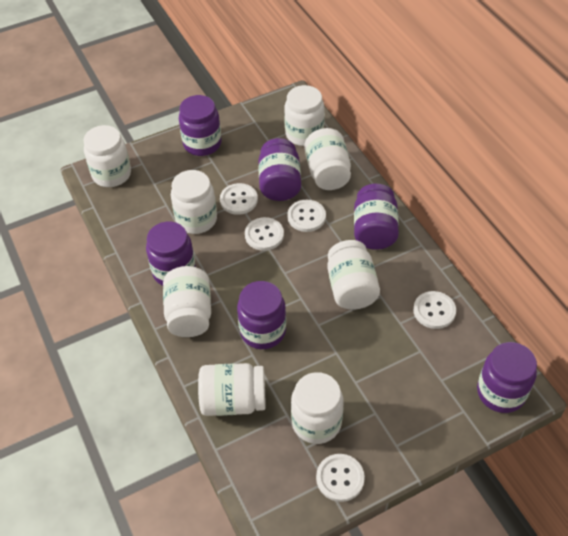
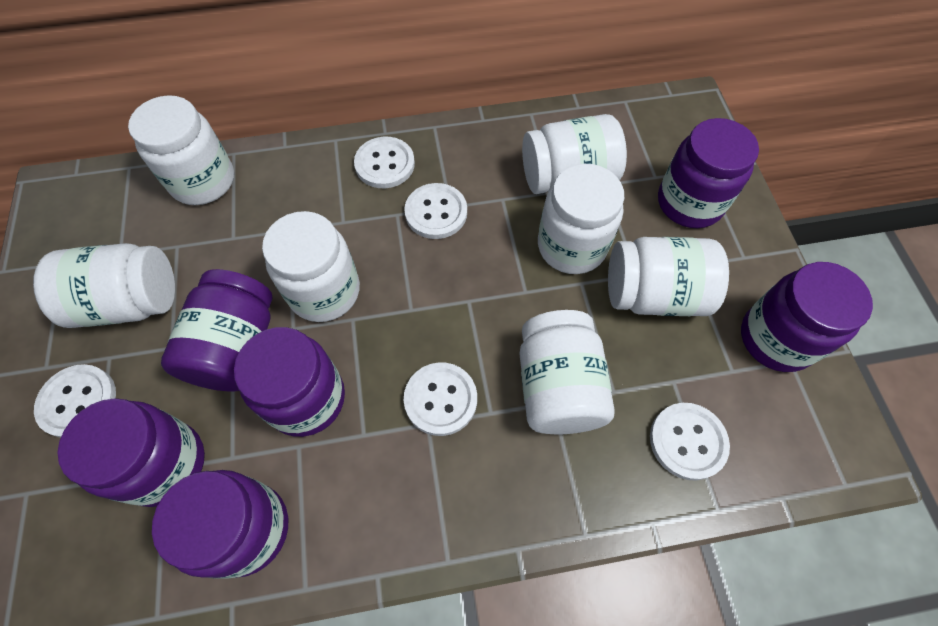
white jar: 8 -> 7

